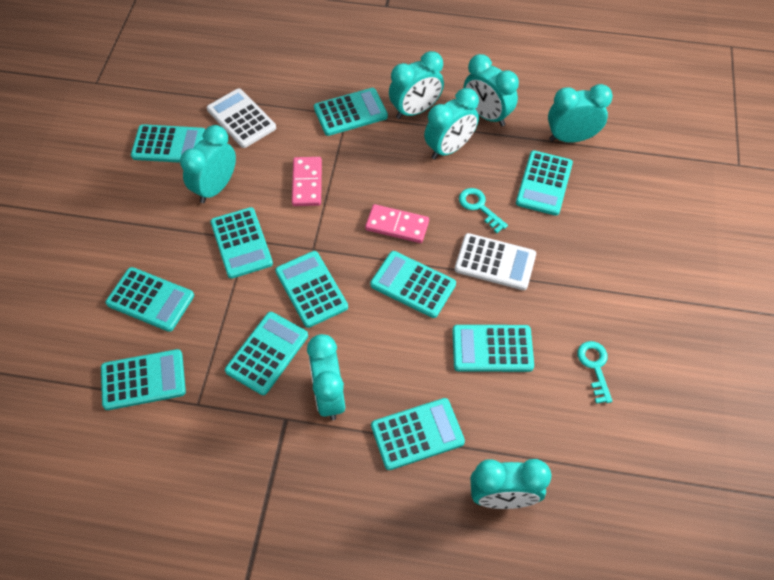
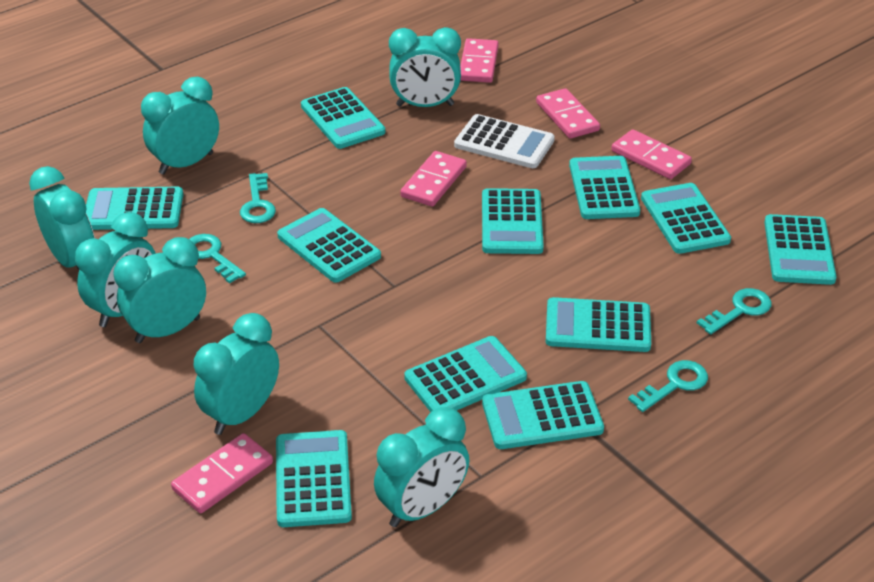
pink domino: 2 -> 5
turquoise key: 2 -> 4
white calculator: 2 -> 1

